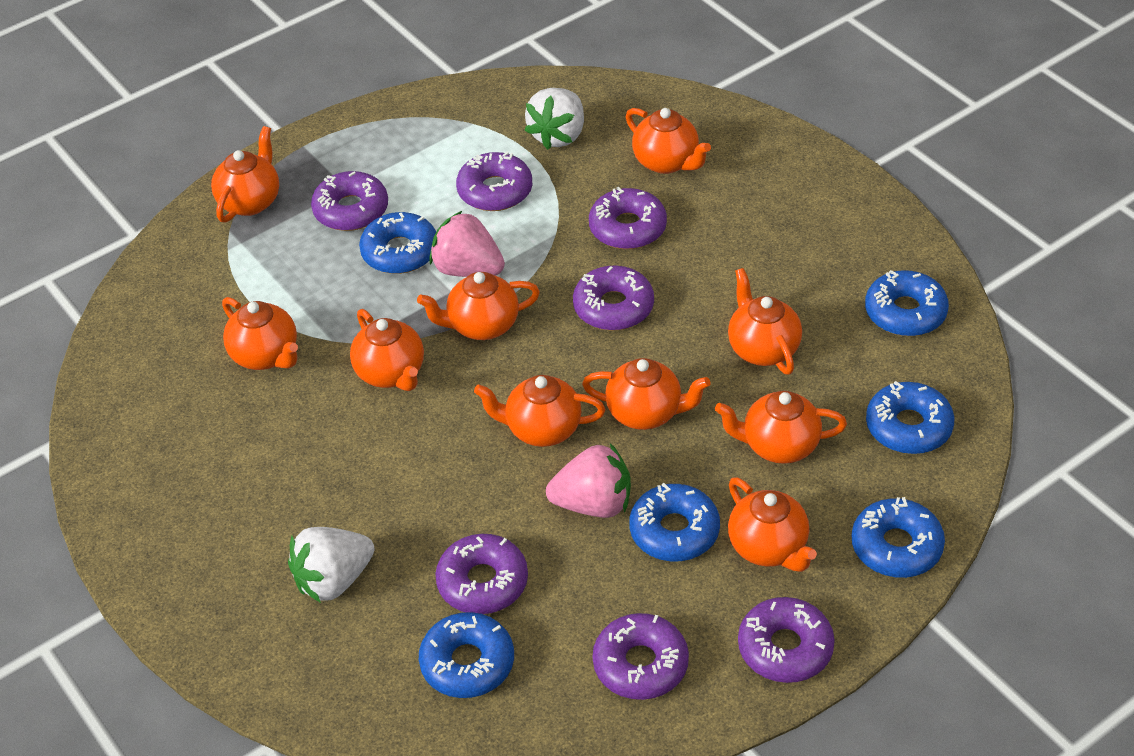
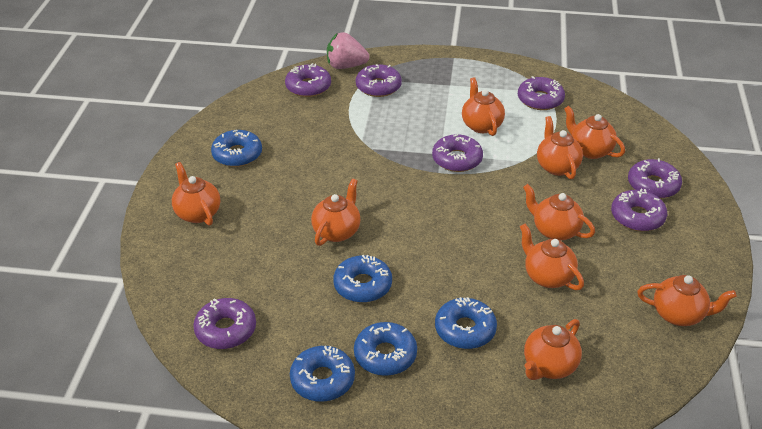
blue donut: 6 -> 5
orange teapot: 10 -> 9
pink strawberry: 2 -> 1
white strawberry: 2 -> 0

